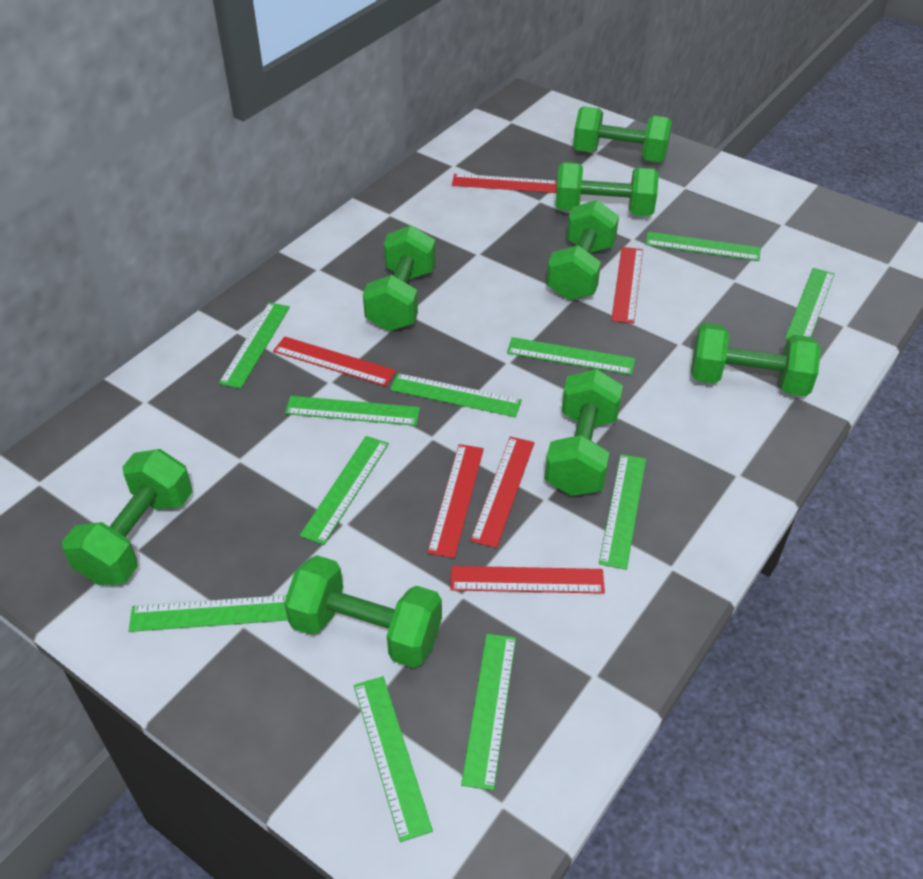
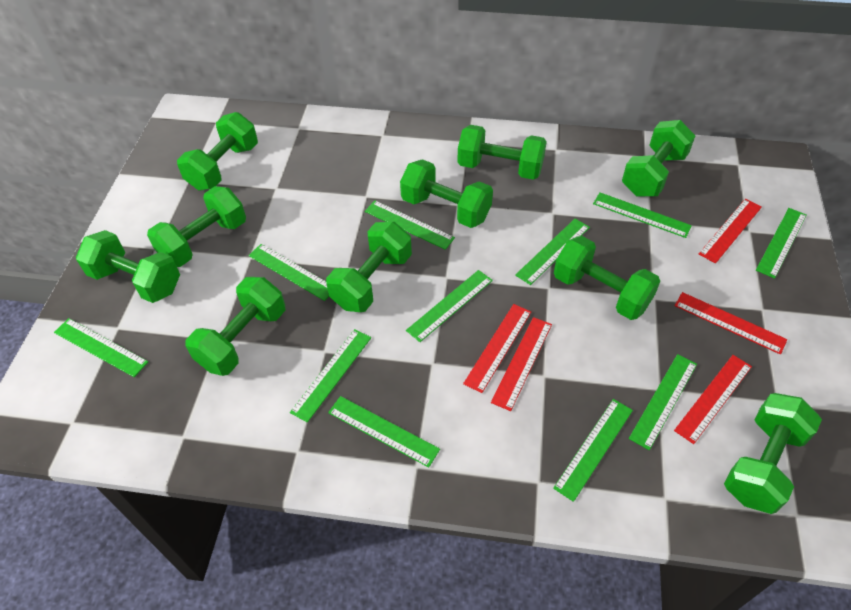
green dumbbell: 8 -> 10
red ruler: 6 -> 5

